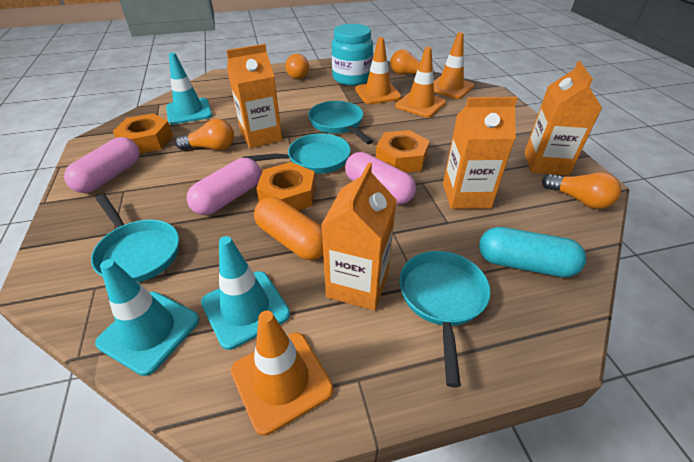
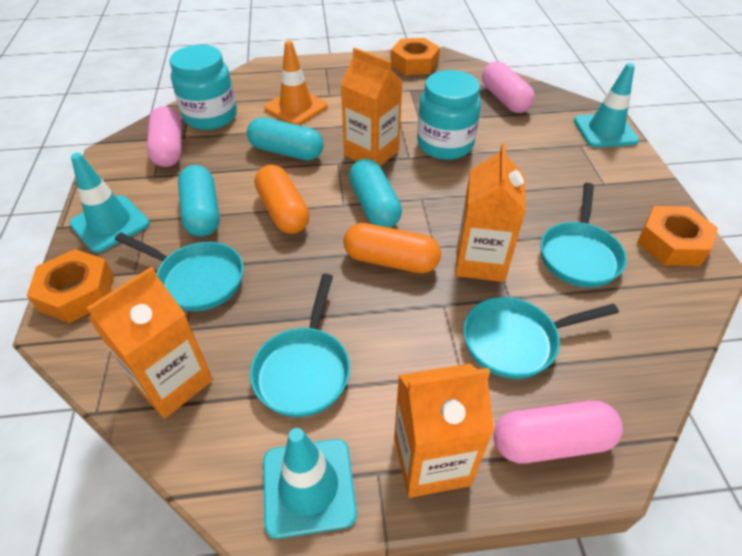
orange capsule: 1 -> 2
orange light bulb: 4 -> 0
orange traffic cone: 4 -> 1
turquoise capsule: 1 -> 3
turquoise jar: 1 -> 2

